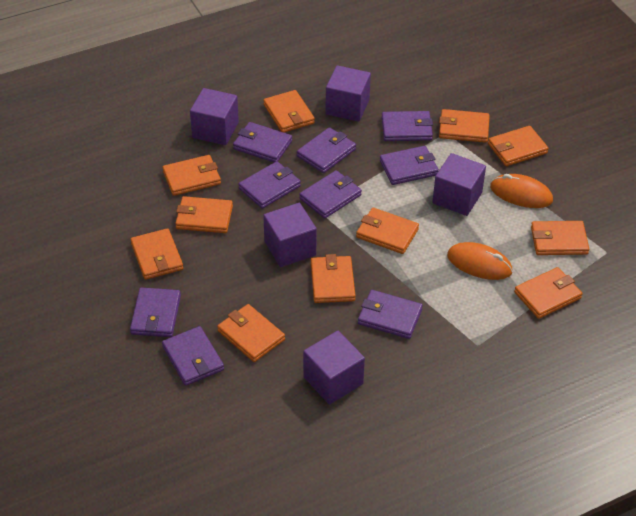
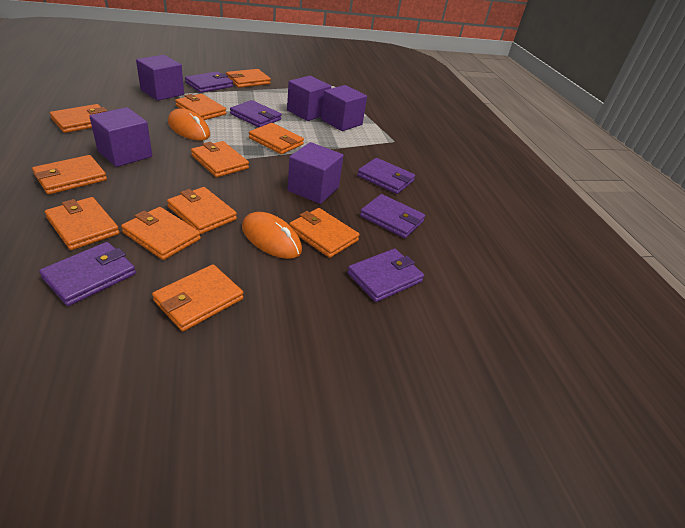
purple wallet: 9 -> 6

